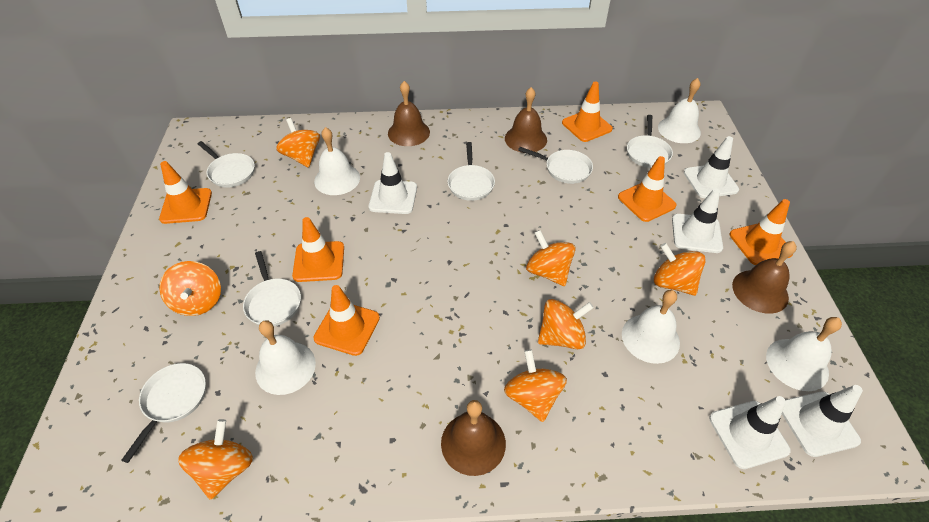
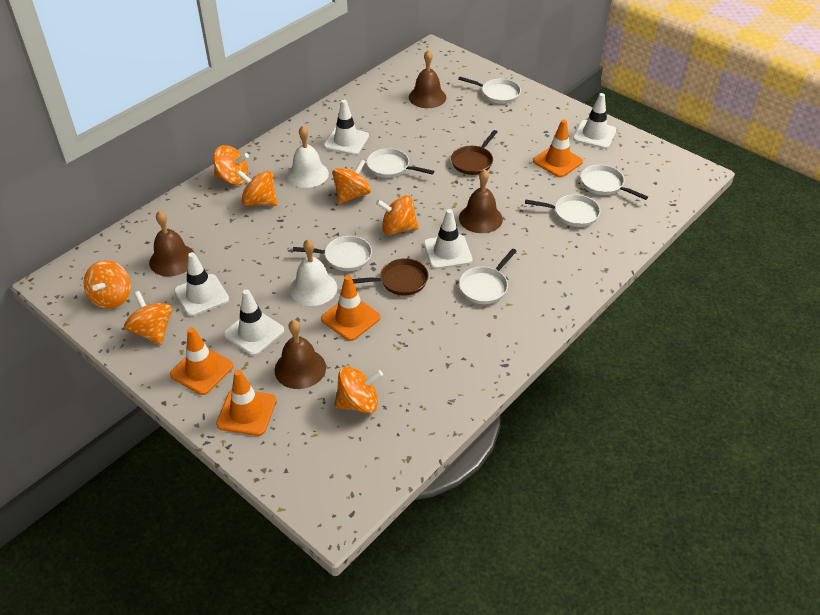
brown pan: 0 -> 2
orange traffic cone: 6 -> 4
white bell: 5 -> 2

